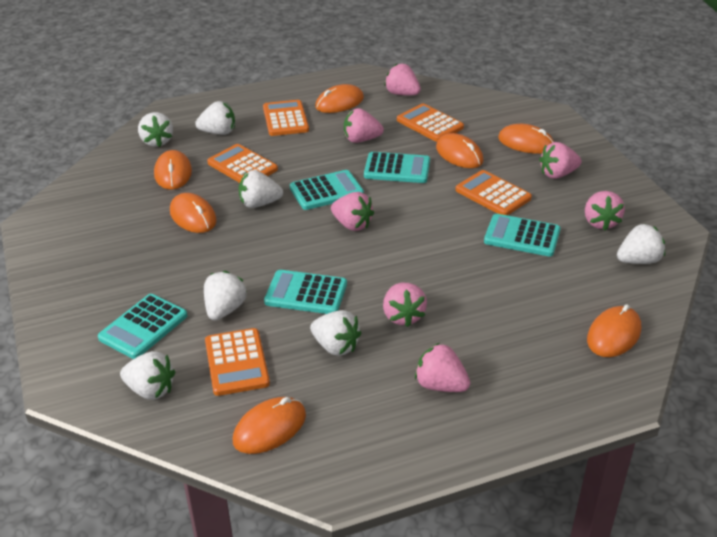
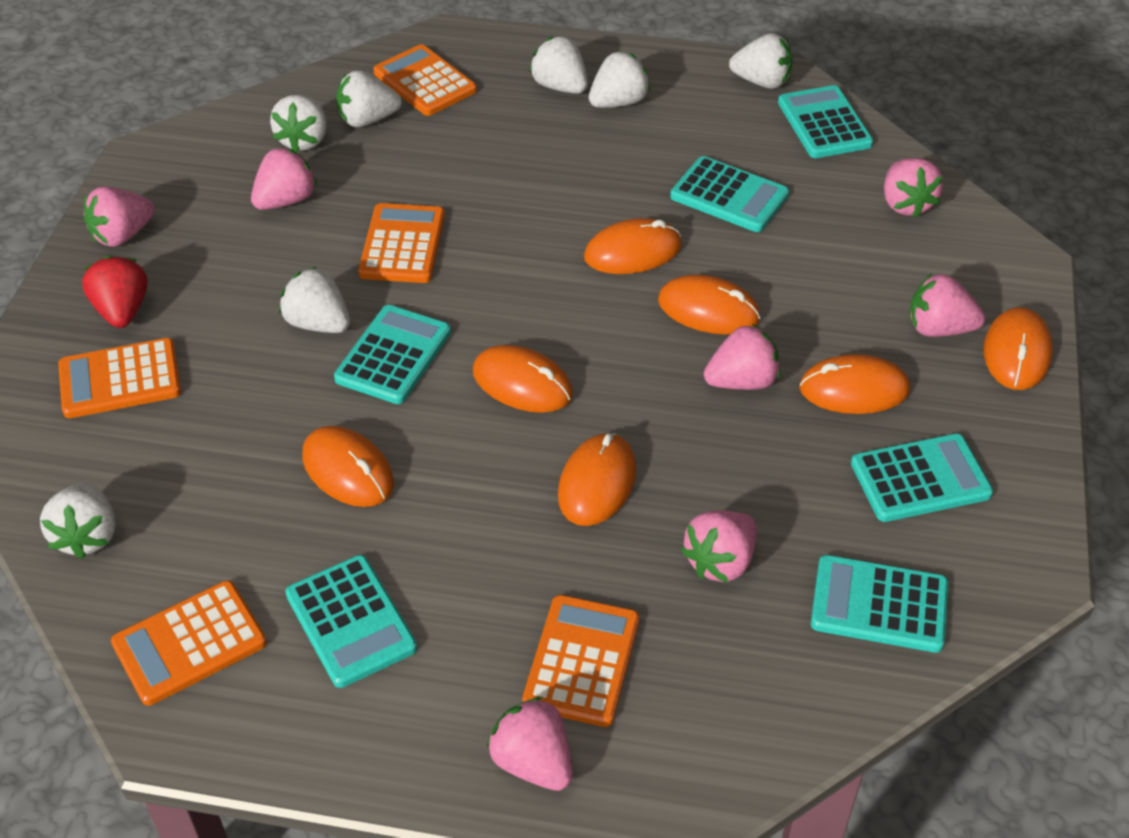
red strawberry: 0 -> 1
turquoise calculator: 5 -> 6

